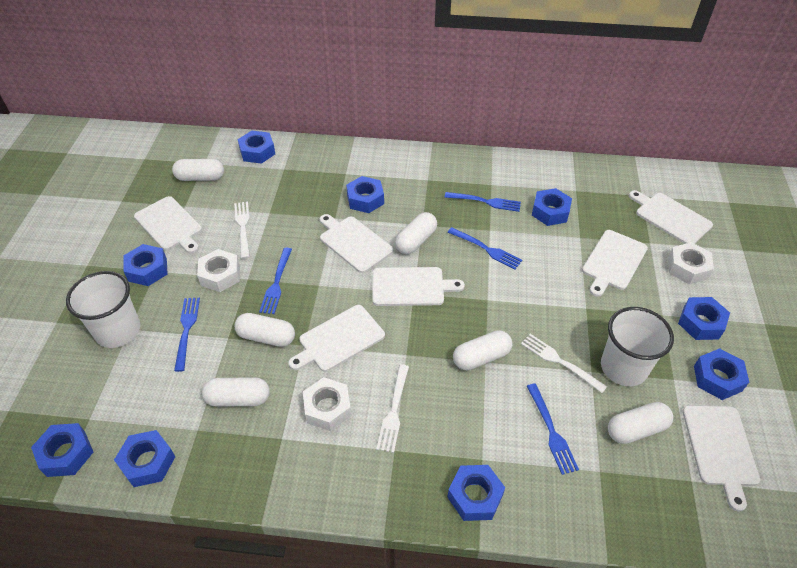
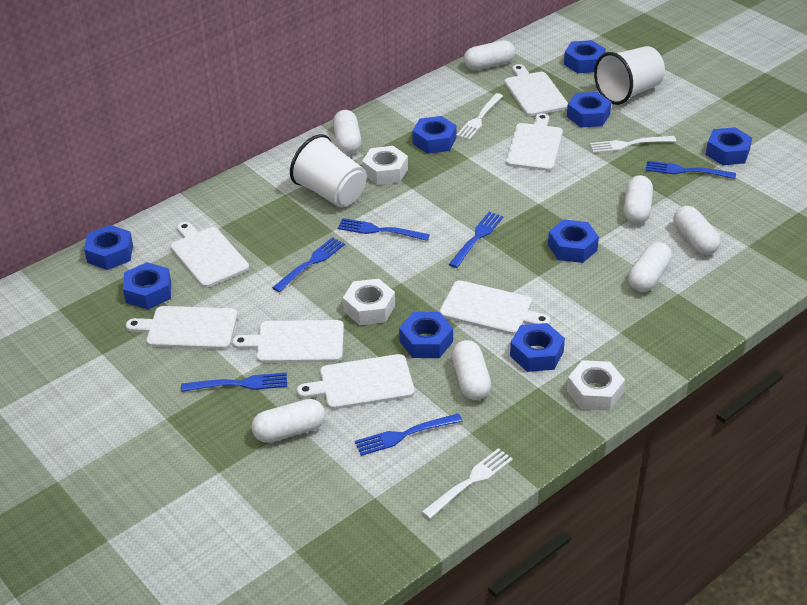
blue fork: 5 -> 6
white capsule: 6 -> 7

